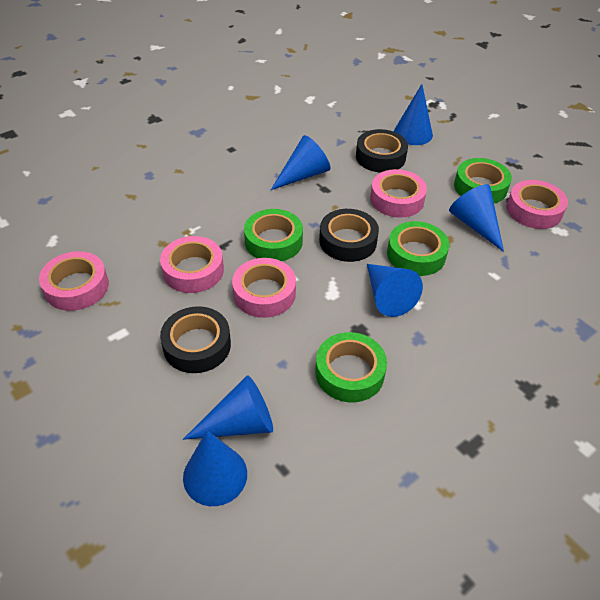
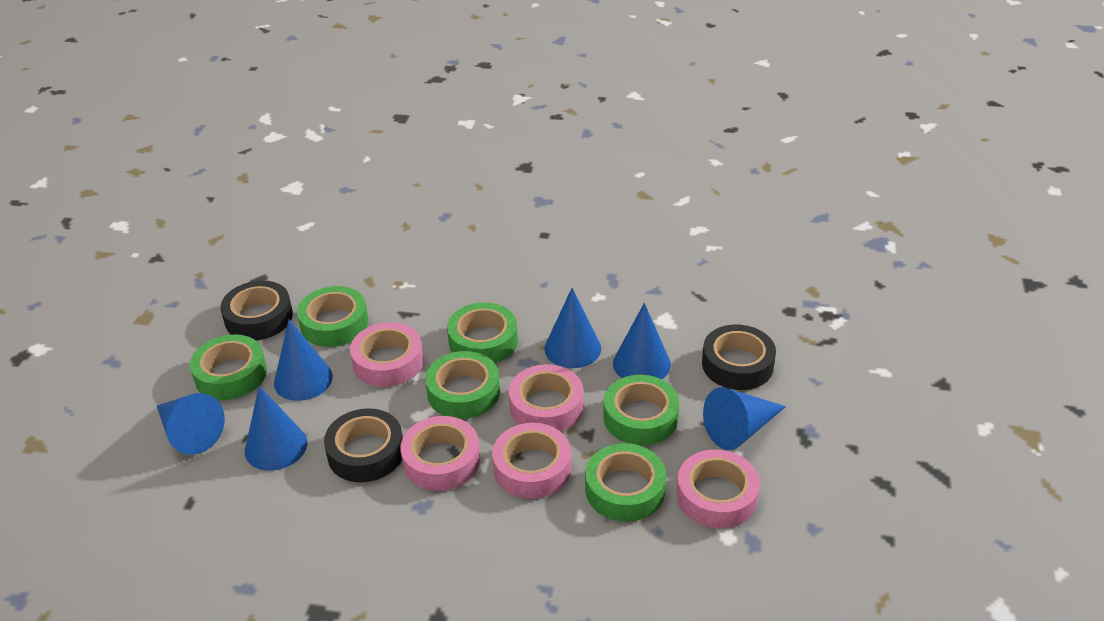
green tape: 4 -> 6

